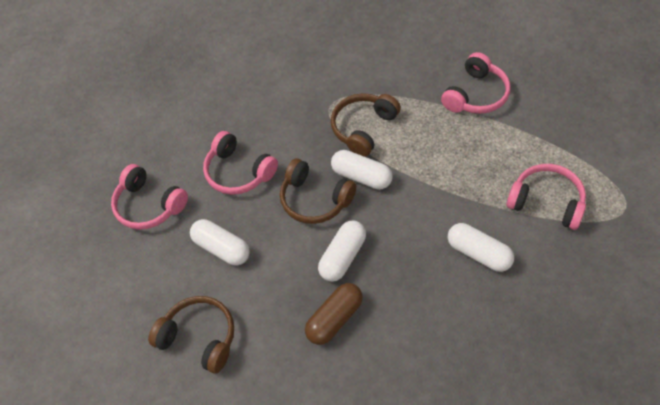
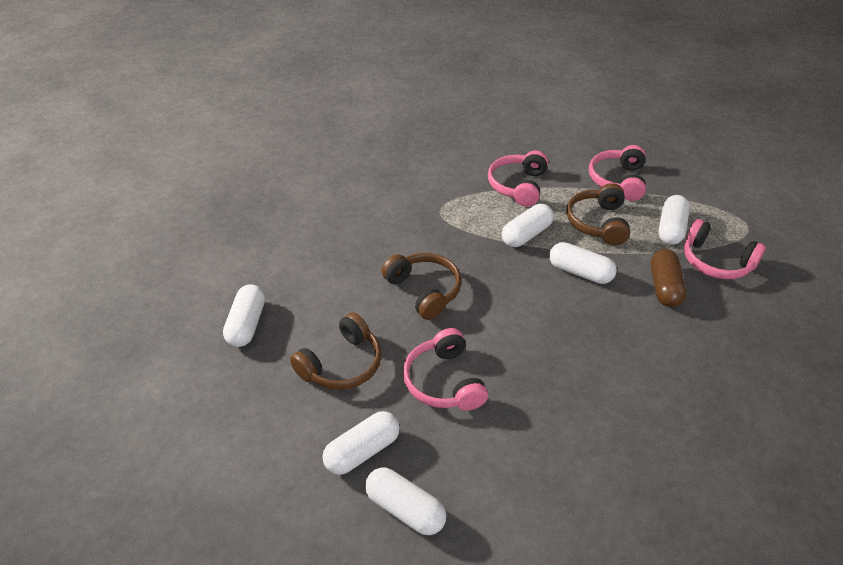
white capsule: 4 -> 6

